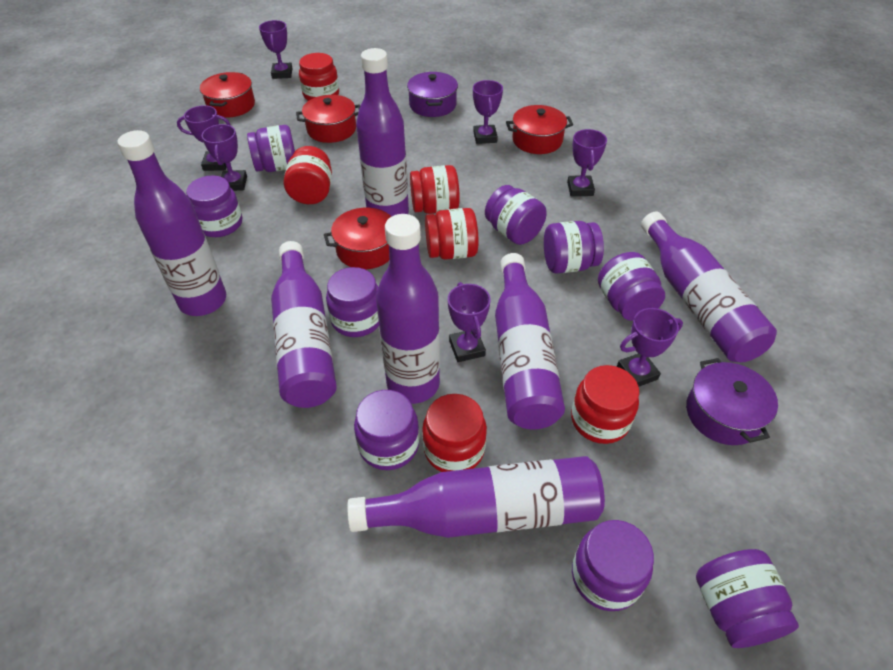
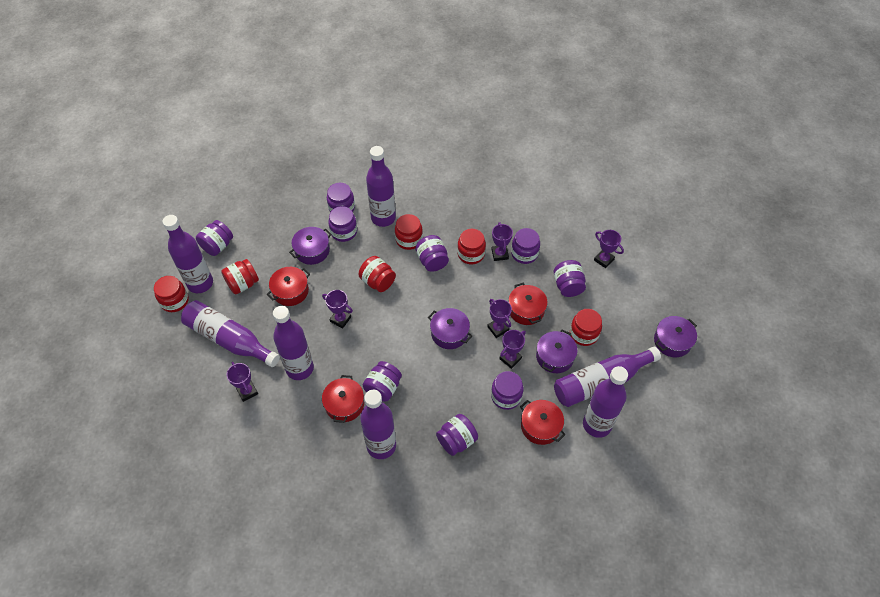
purple pot: 2 -> 4
purple trophy: 7 -> 6

